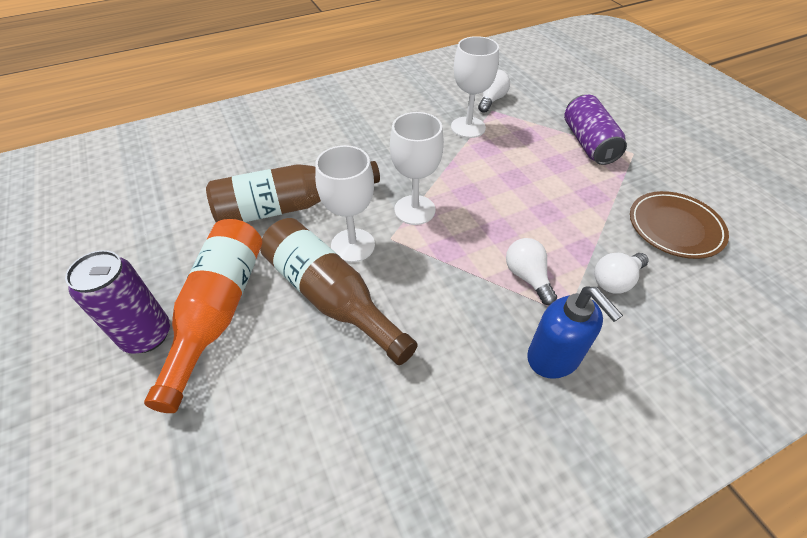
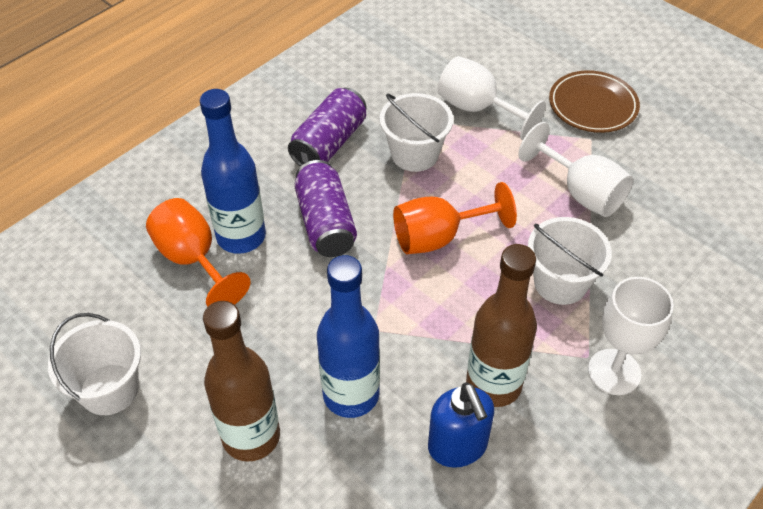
blue bottle: 0 -> 2
orange bottle: 1 -> 0
orange goblet: 0 -> 2
white bucket: 0 -> 3
white light bulb: 3 -> 0

